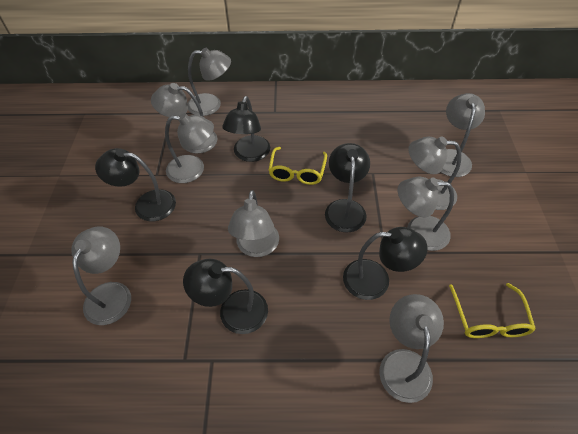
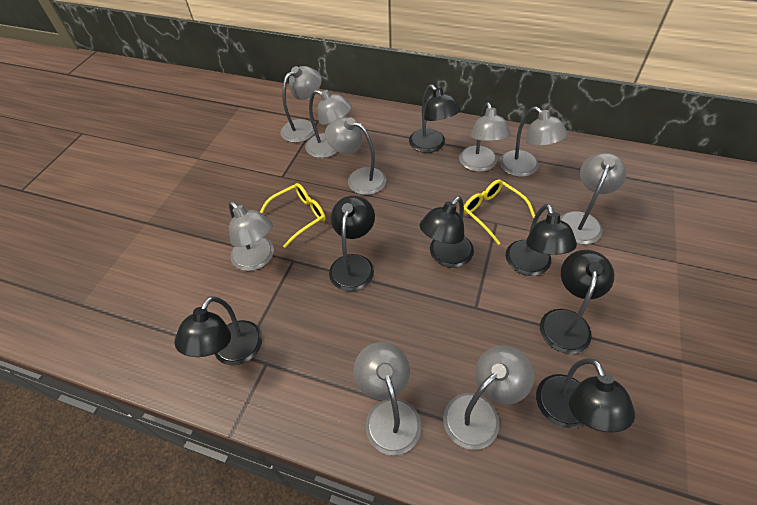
black lamp: 5 -> 7

